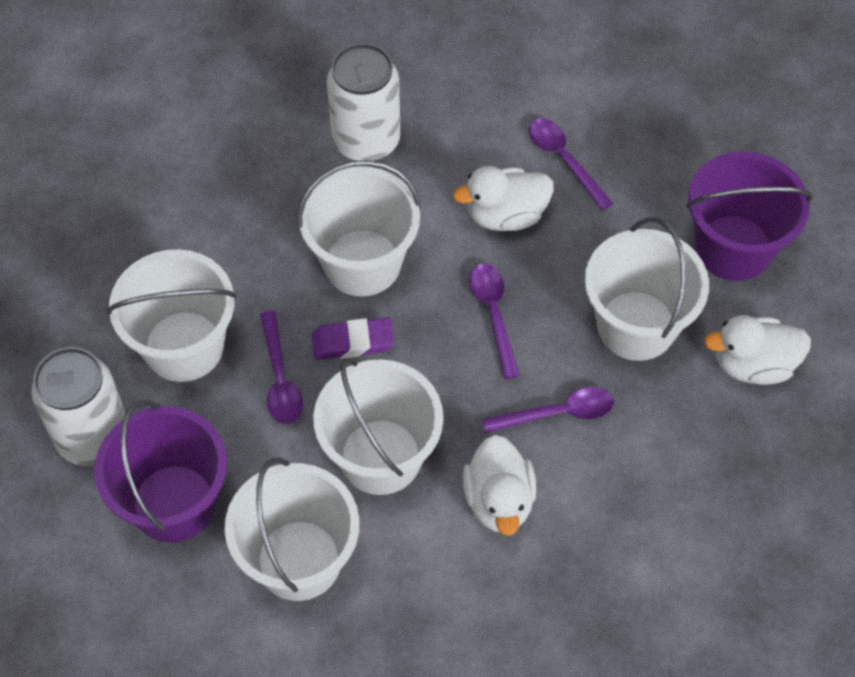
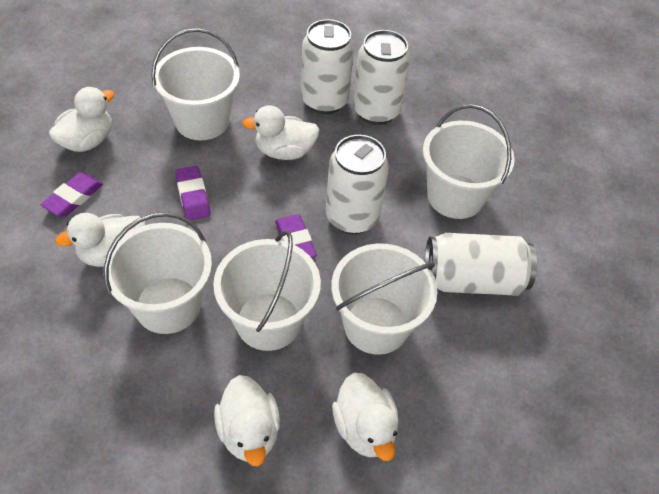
purple bucket: 2 -> 0
purple eraser: 1 -> 3
purple spoon: 4 -> 0
white can: 2 -> 4
white duck: 3 -> 5

